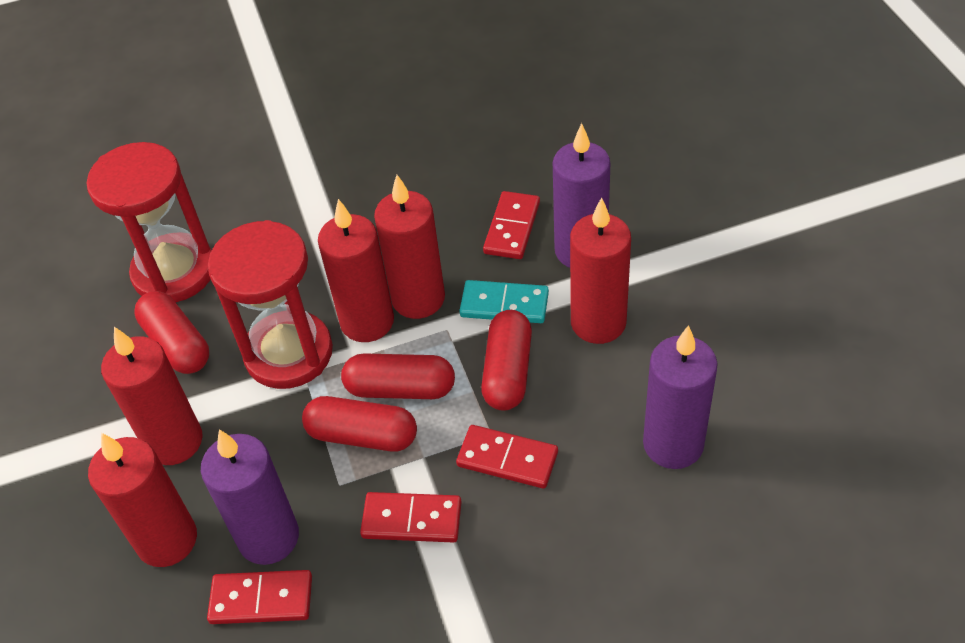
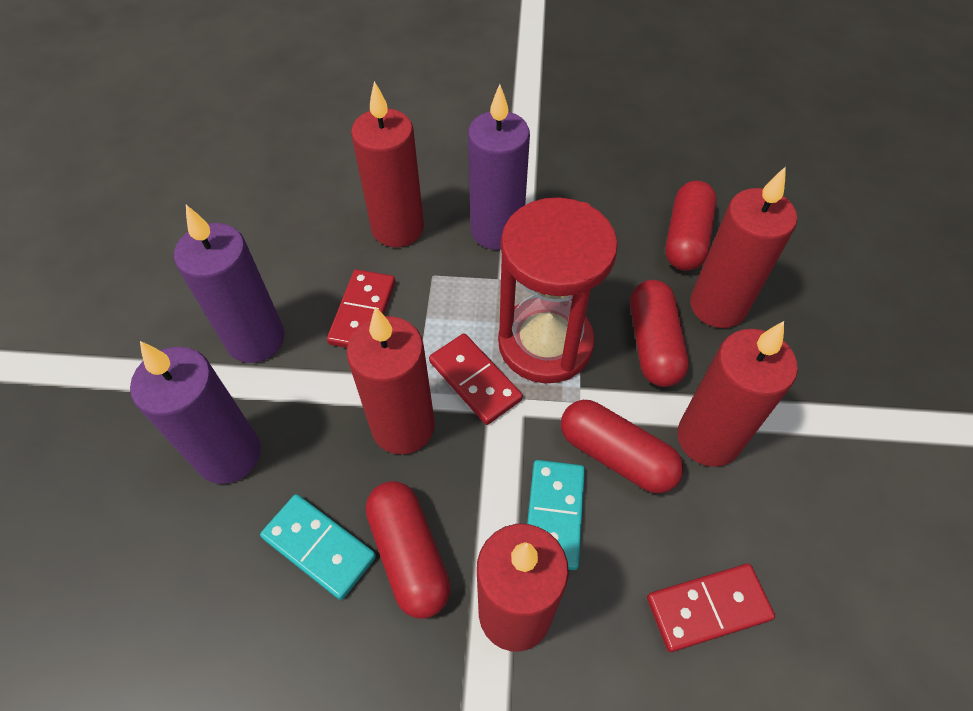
red domino: 4 -> 3
red hourglass: 2 -> 1
turquoise domino: 1 -> 2

